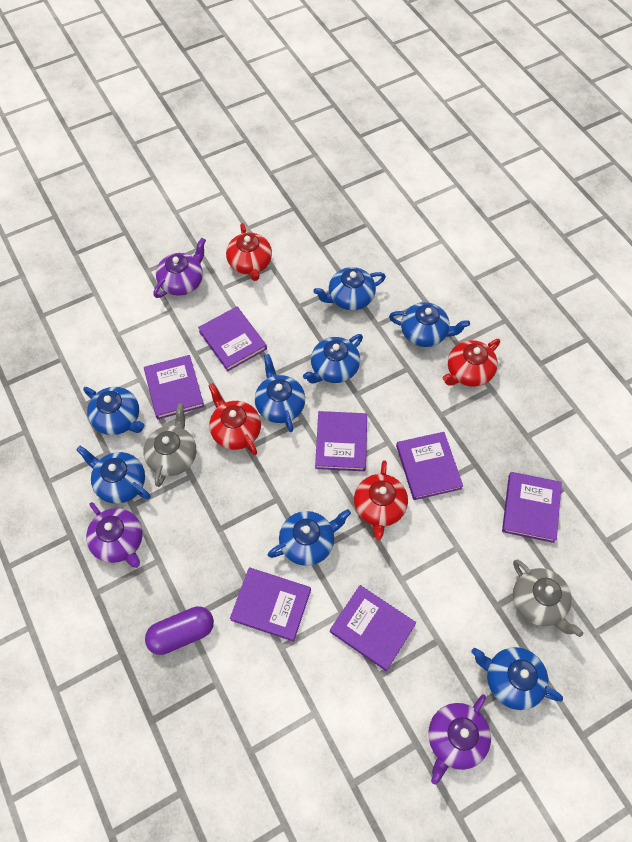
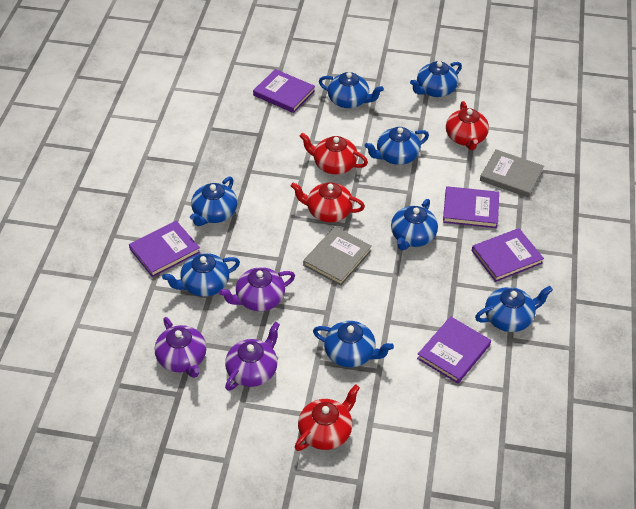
grey book: 0 -> 2
grey teapot: 2 -> 0
purple book: 7 -> 5
purple capsule: 1 -> 0

